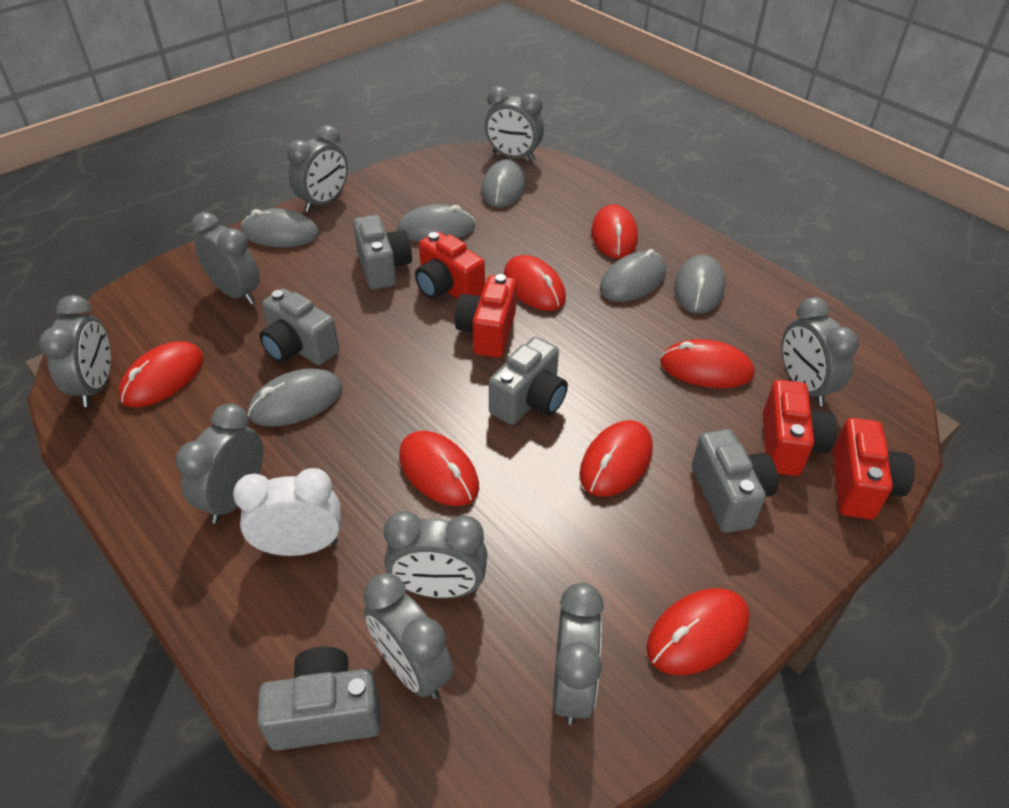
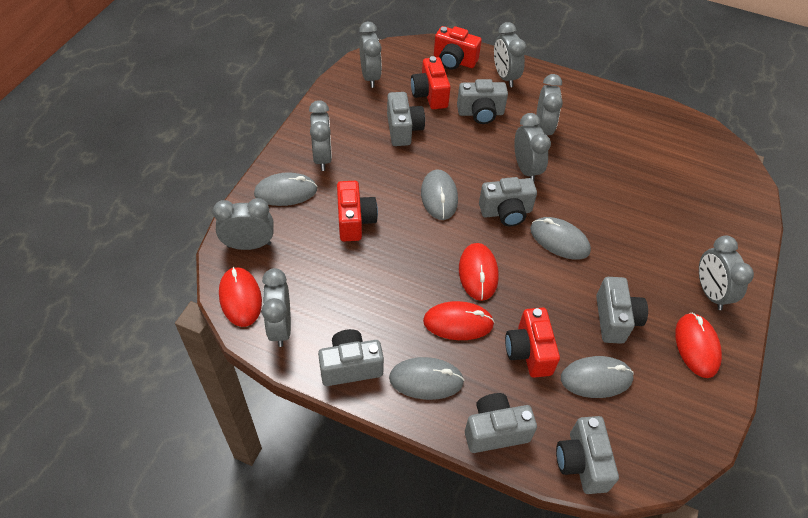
grey camera: 5 -> 7
grey clock: 9 -> 8
grey mouse: 6 -> 5
red mouse: 7 -> 4
white clock: 1 -> 0

